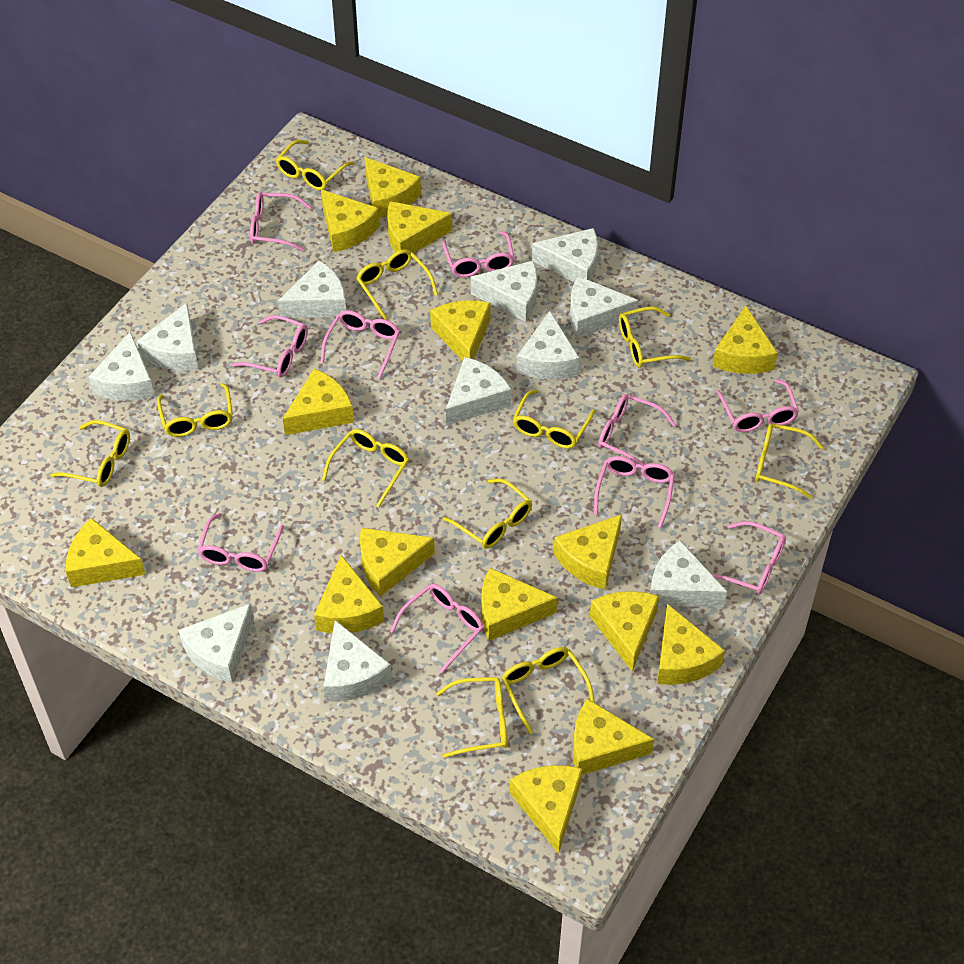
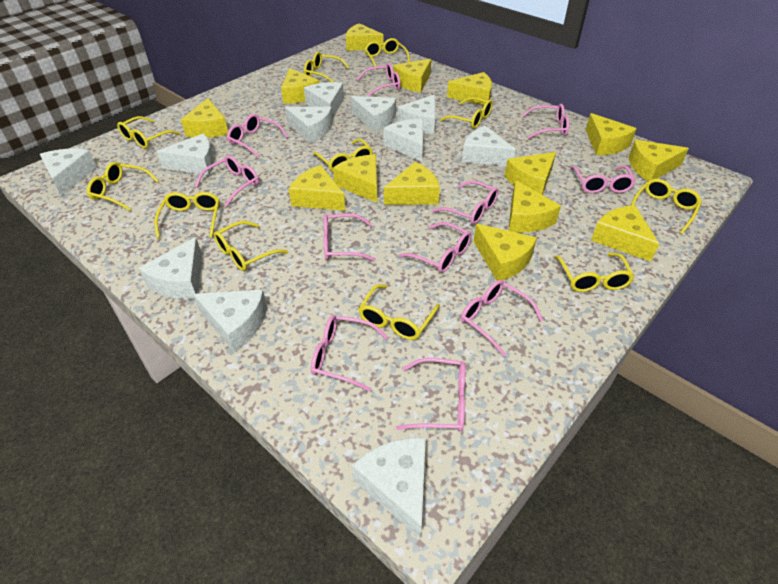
pink glasses: 10 -> 11
yellow cheese: 15 -> 14

